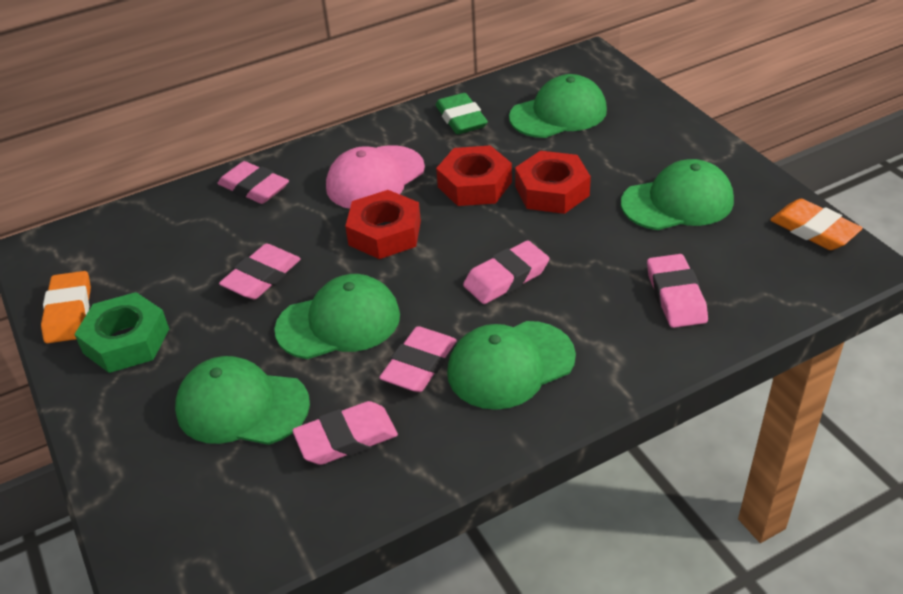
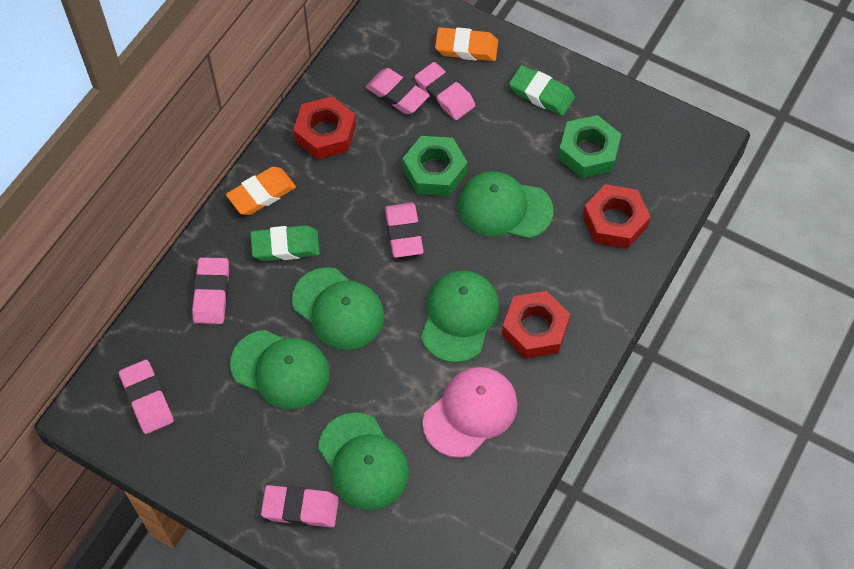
green eraser: 1 -> 2
green nut: 1 -> 2

